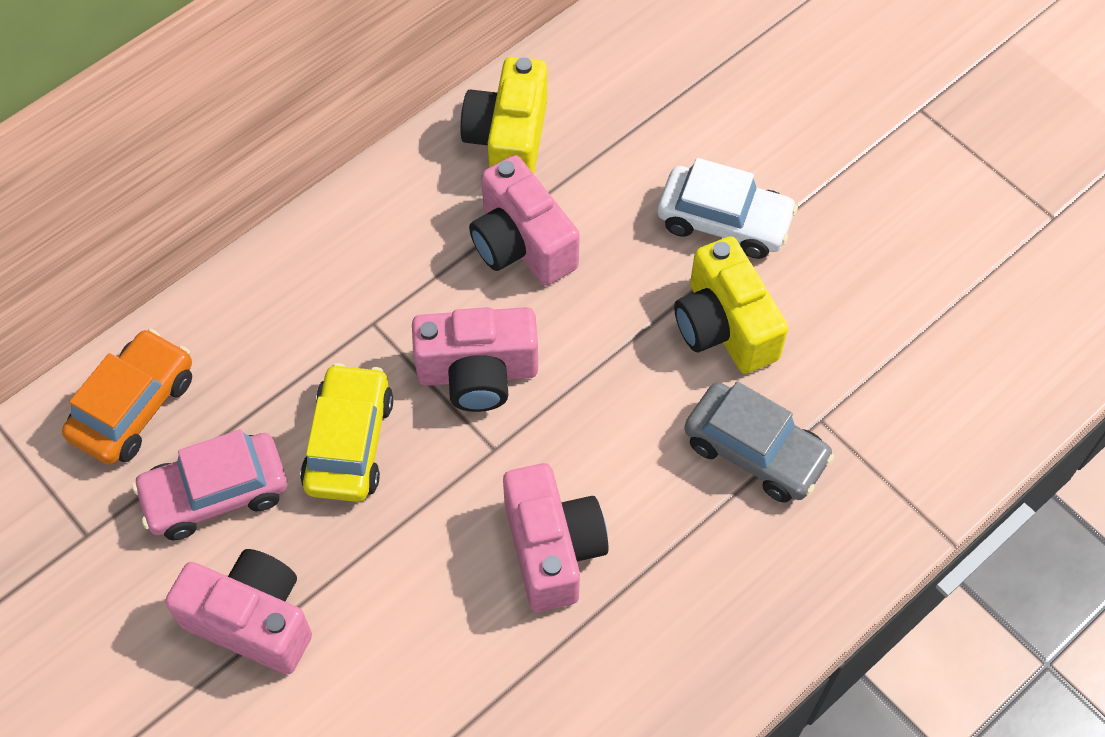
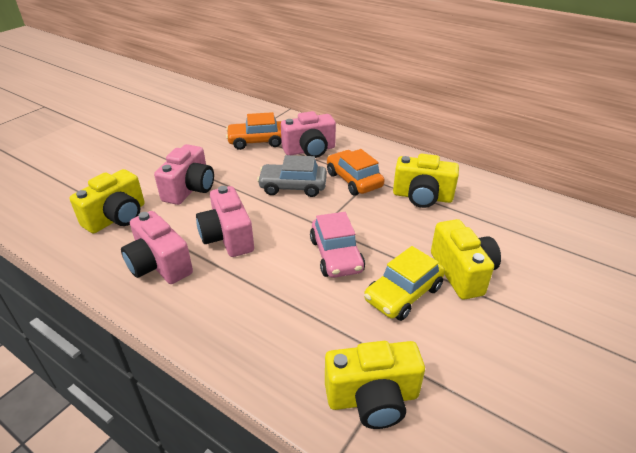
orange car: 1 -> 2
white car: 1 -> 0
yellow camera: 2 -> 4

